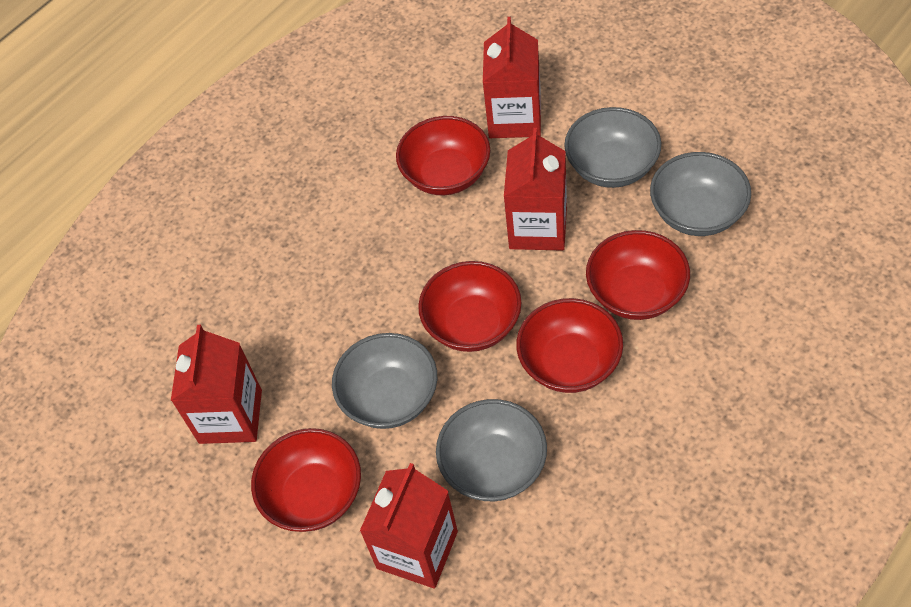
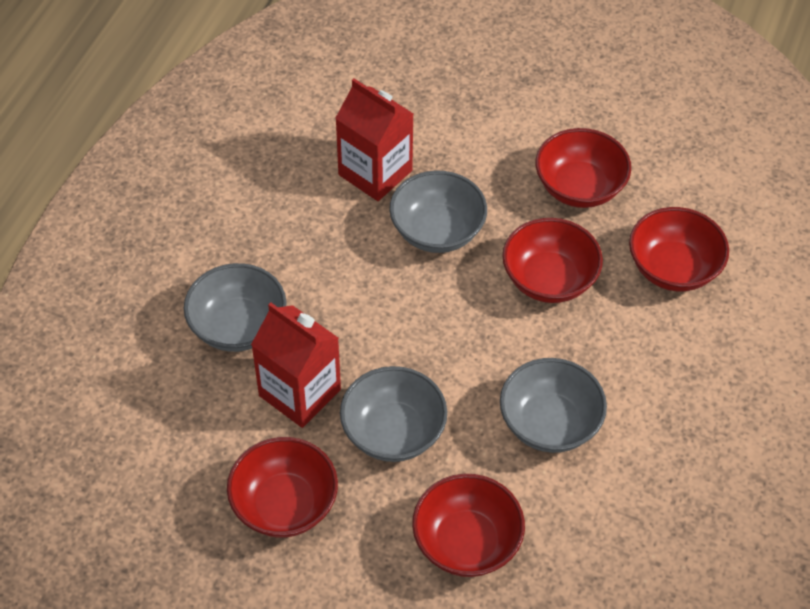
red carton: 4 -> 2

